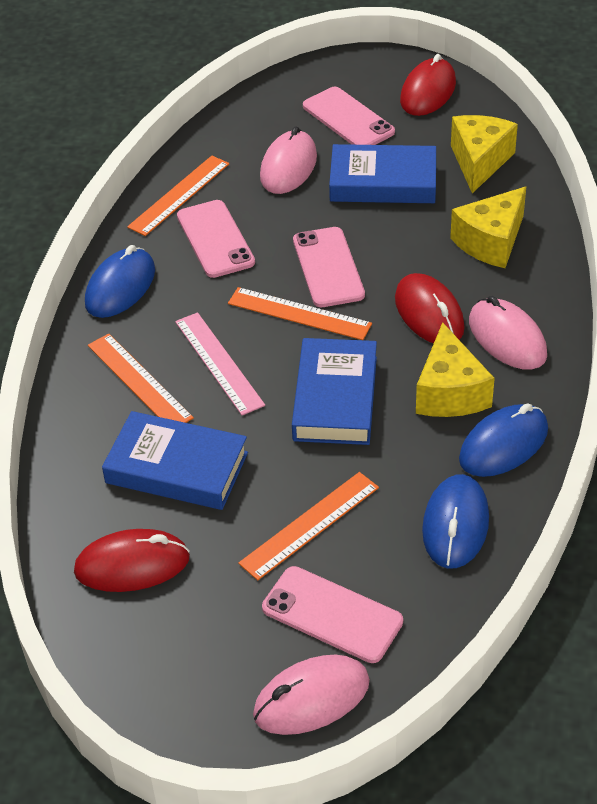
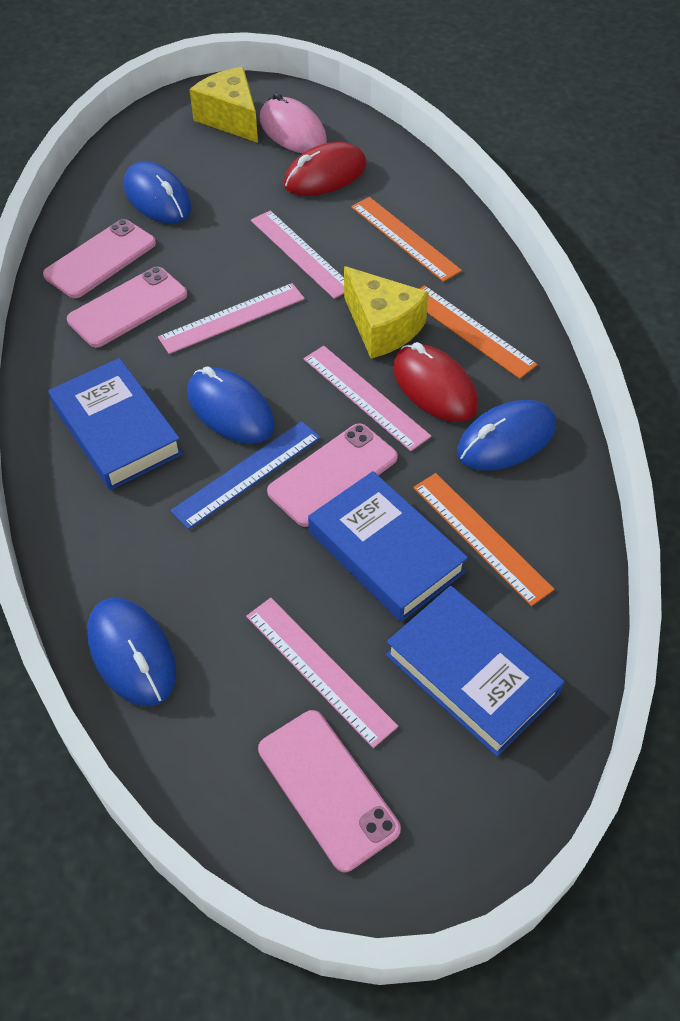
blue mouse: 3 -> 4
blue ruler: 0 -> 1
orange ruler: 4 -> 3
pink mouse: 3 -> 1
pink ruler: 1 -> 4
red mouse: 3 -> 2
yellow cheese: 3 -> 2

